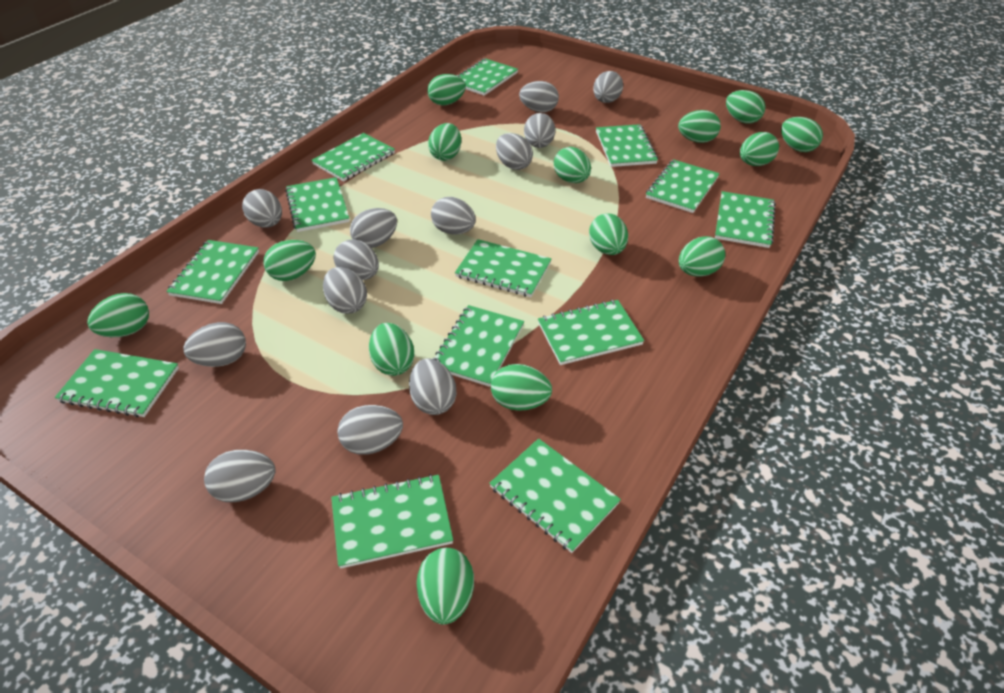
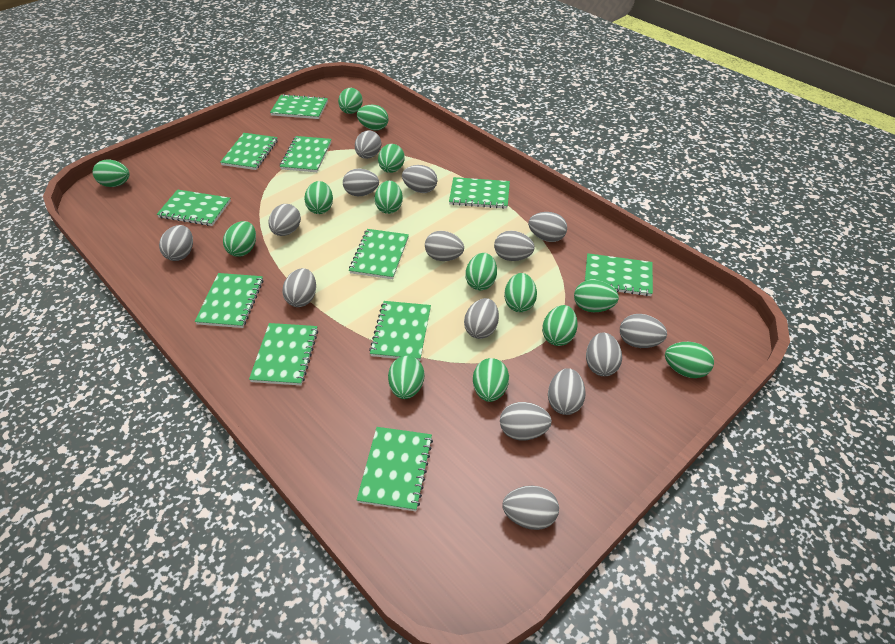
green notebook: 13 -> 11
grey egg: 13 -> 15

